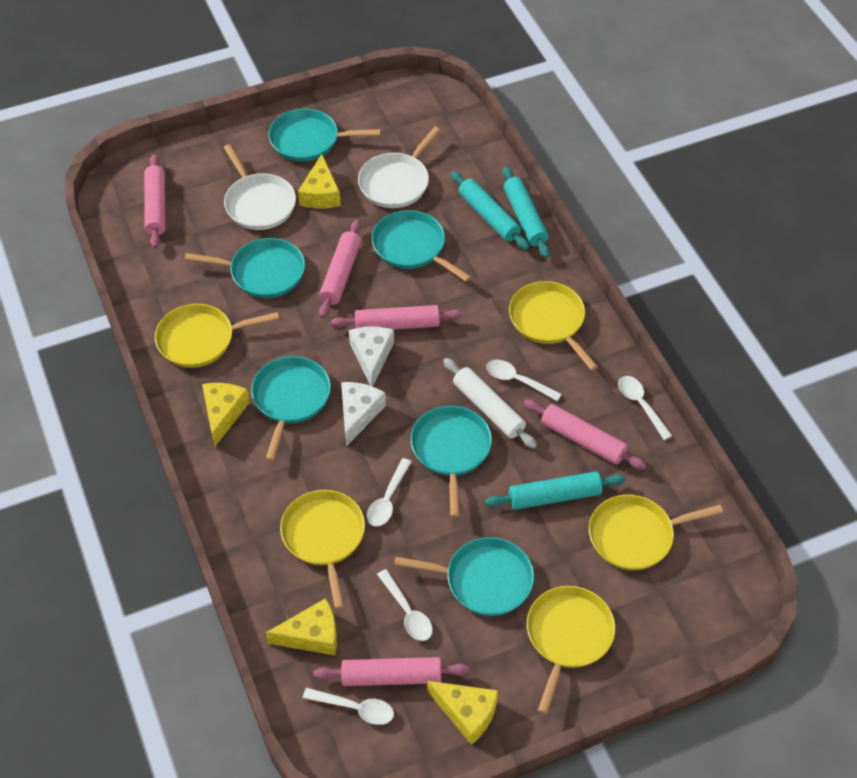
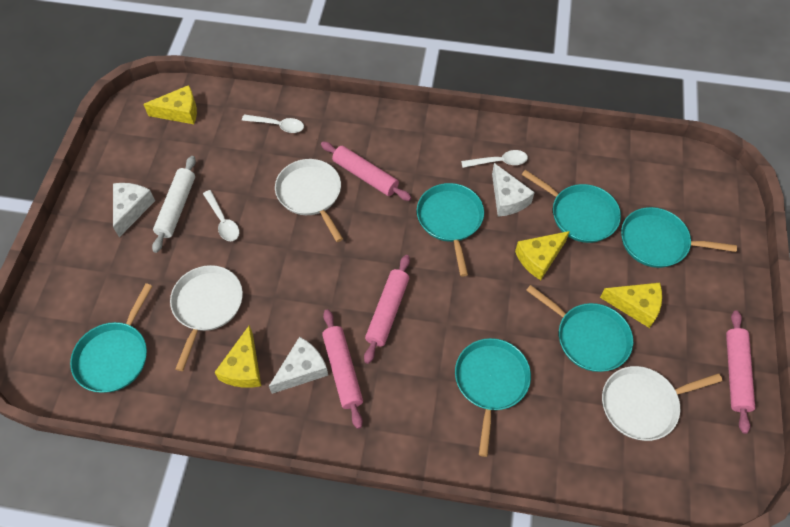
pink rolling pin: 5 -> 4
turquoise rolling pin: 3 -> 0
white cheese: 2 -> 3
white pan: 2 -> 3
white spoon: 5 -> 3
yellow pan: 5 -> 0

